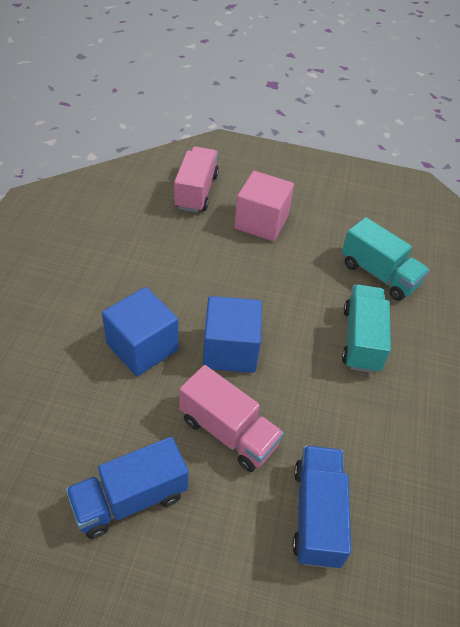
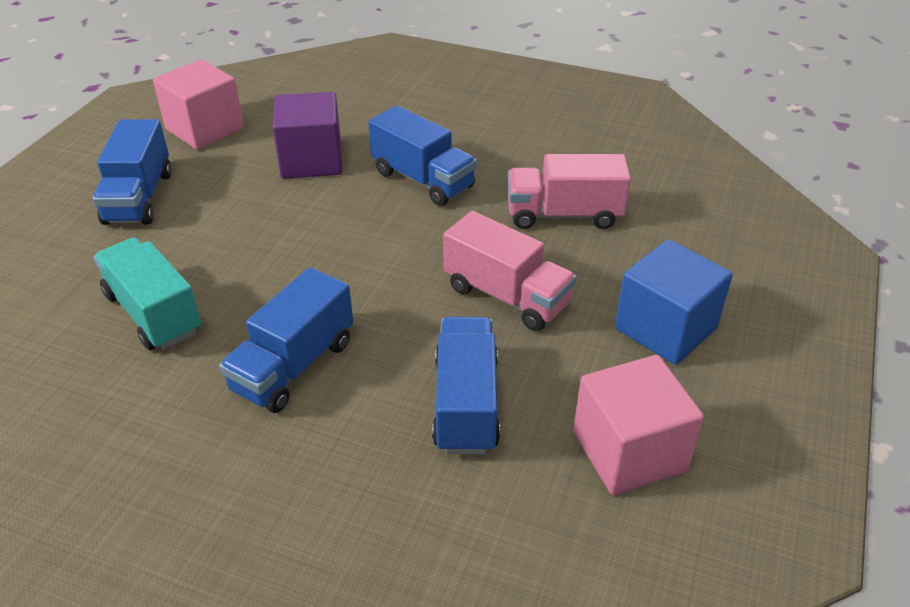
blue cube: 2 -> 1
blue truck: 2 -> 4
pink cube: 1 -> 2
purple cube: 0 -> 1
turquoise truck: 2 -> 1

